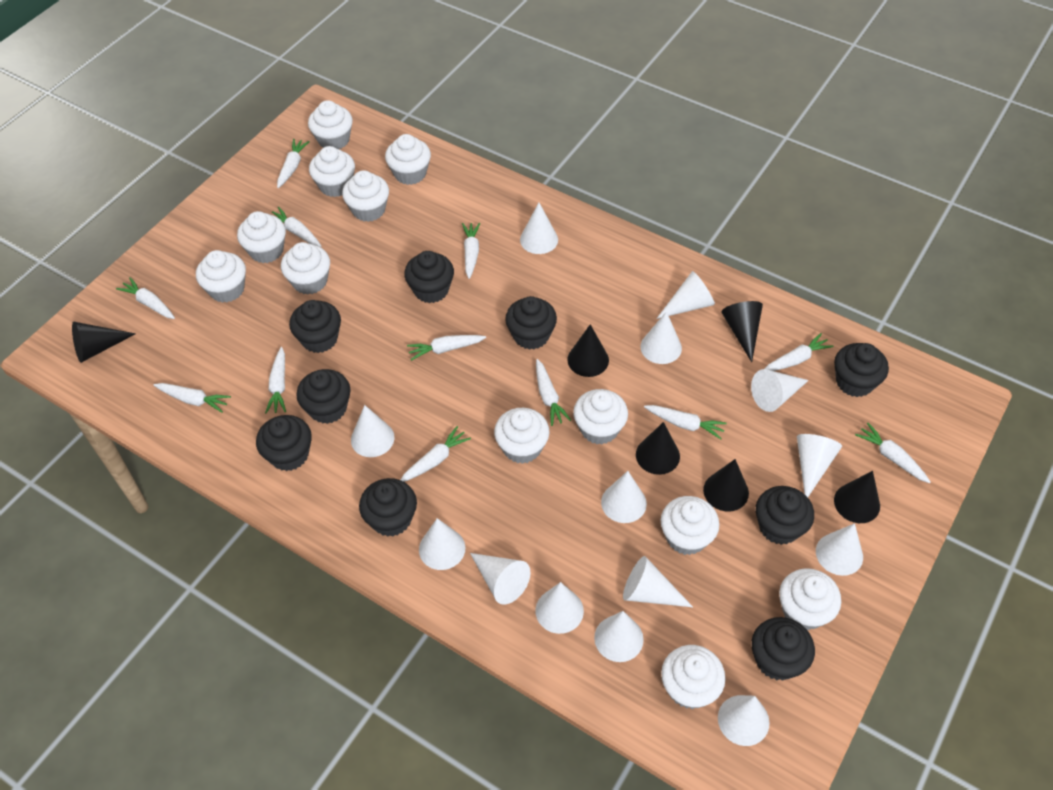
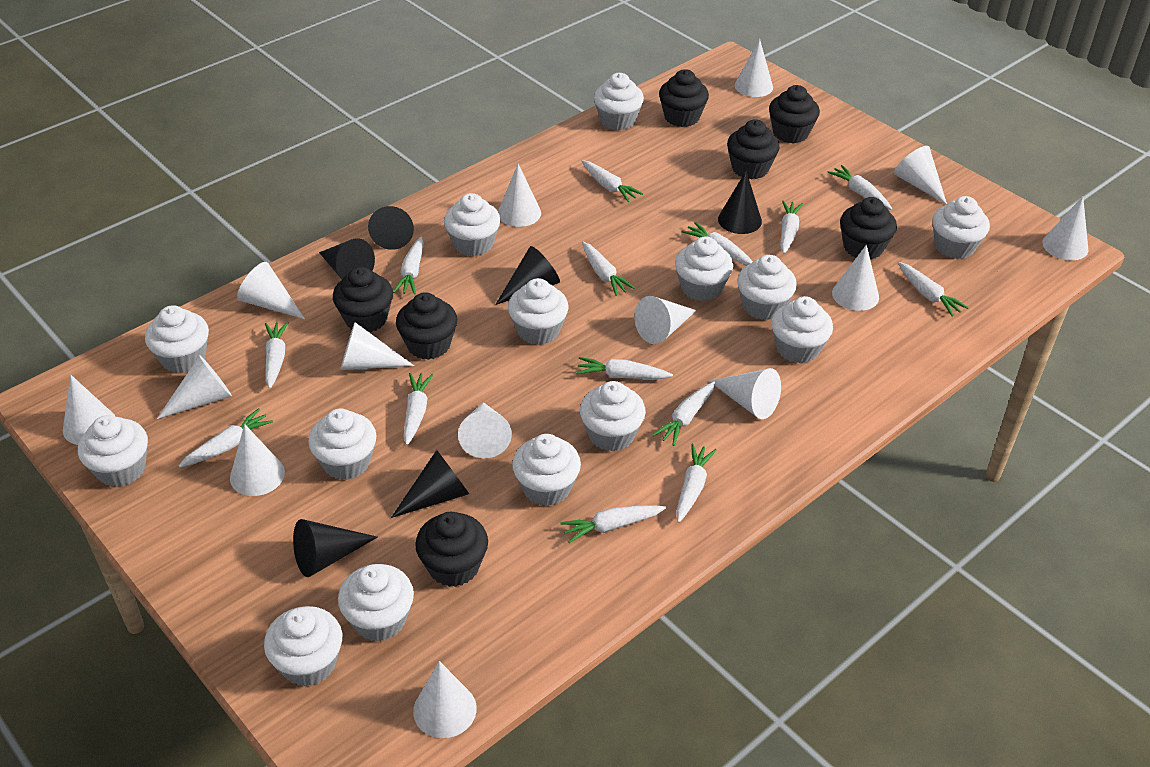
black cupcake: 9 -> 7
white carrot: 12 -> 14
white cupcake: 12 -> 14

